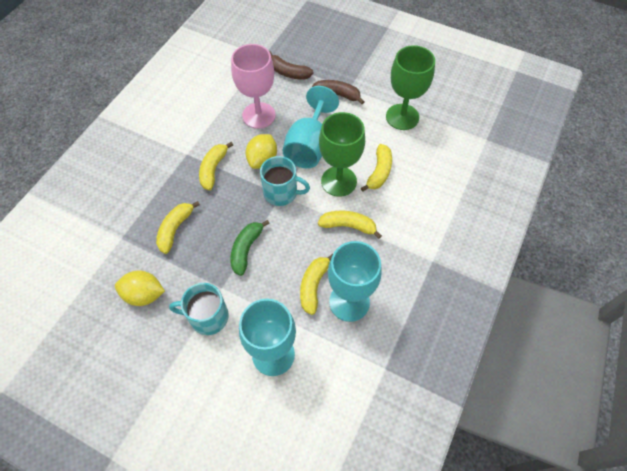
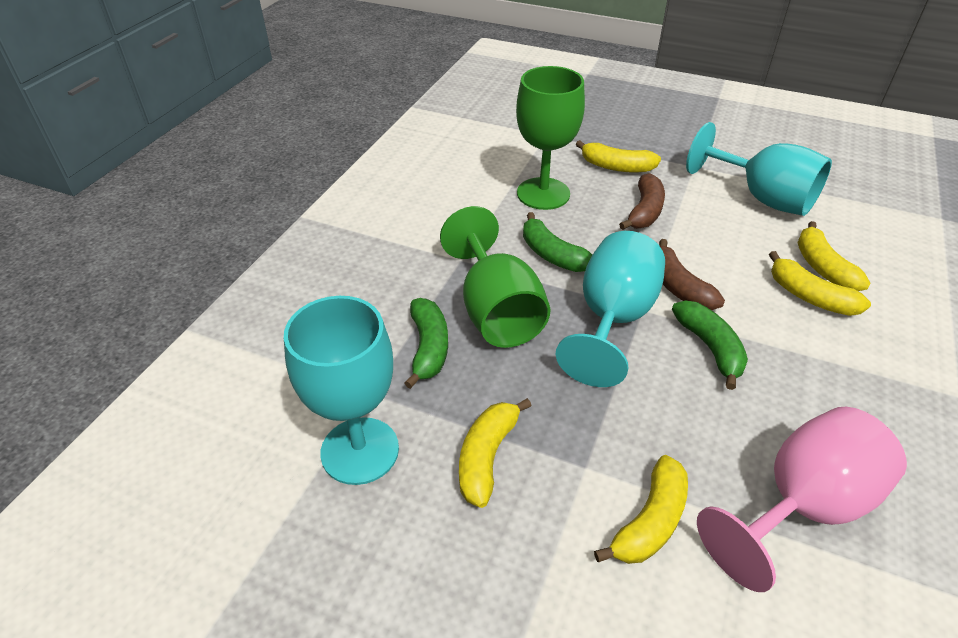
green banana: 1 -> 3
turquoise mug: 2 -> 0
yellow lemon: 2 -> 0

